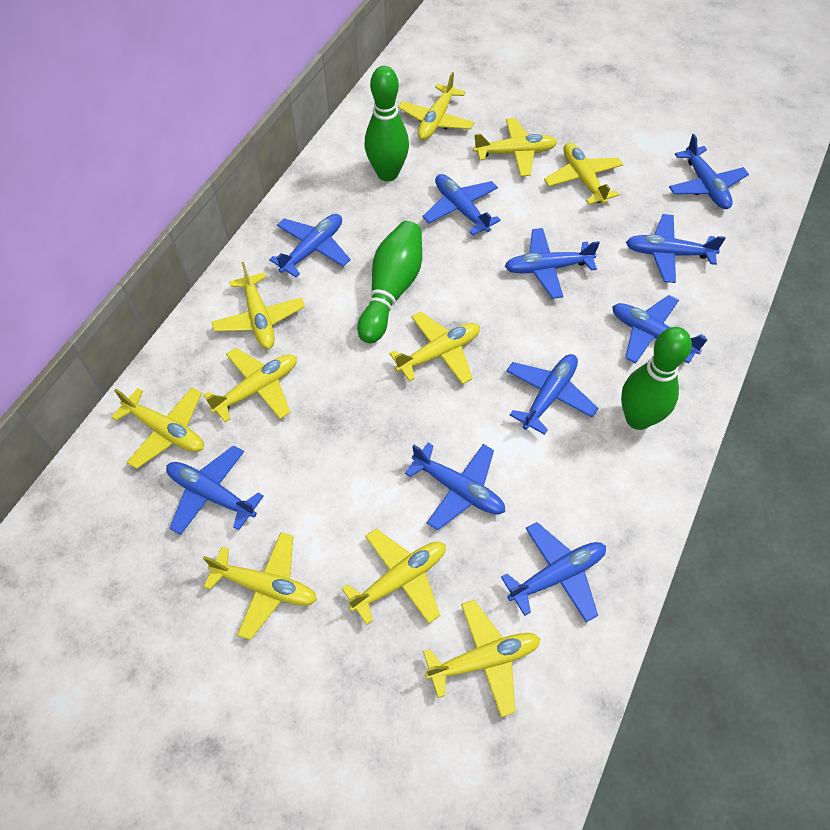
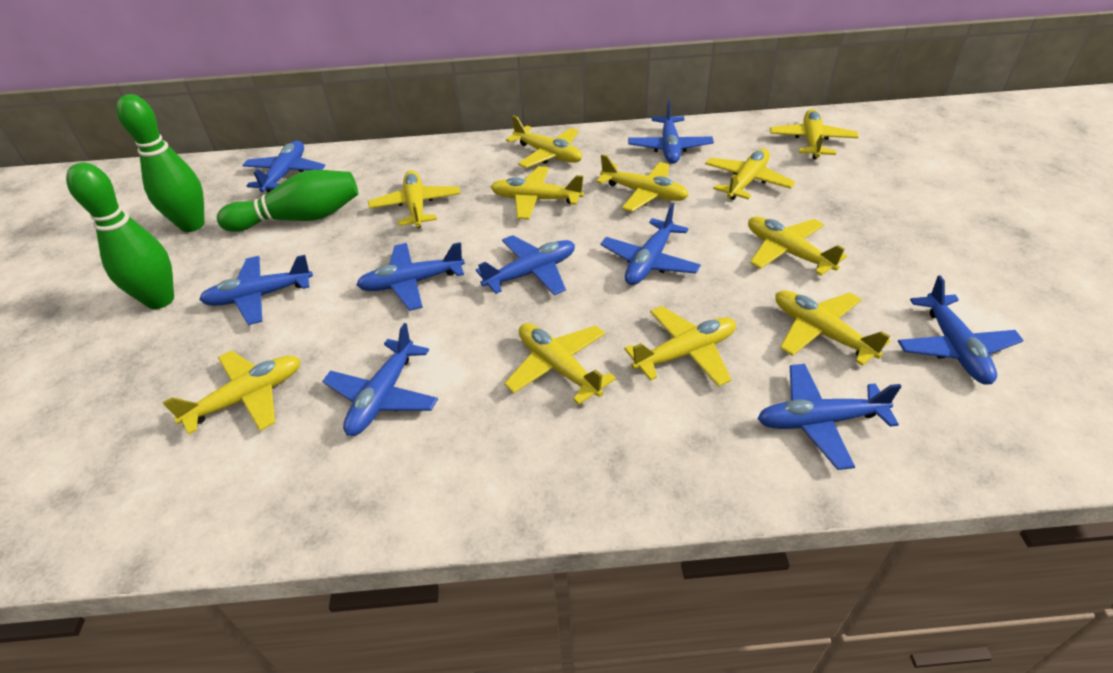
blue plane: 10 -> 9
yellow plane: 10 -> 11

